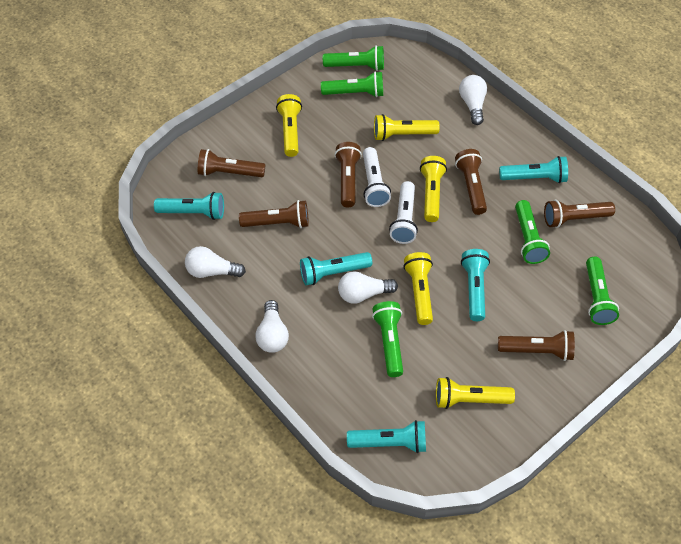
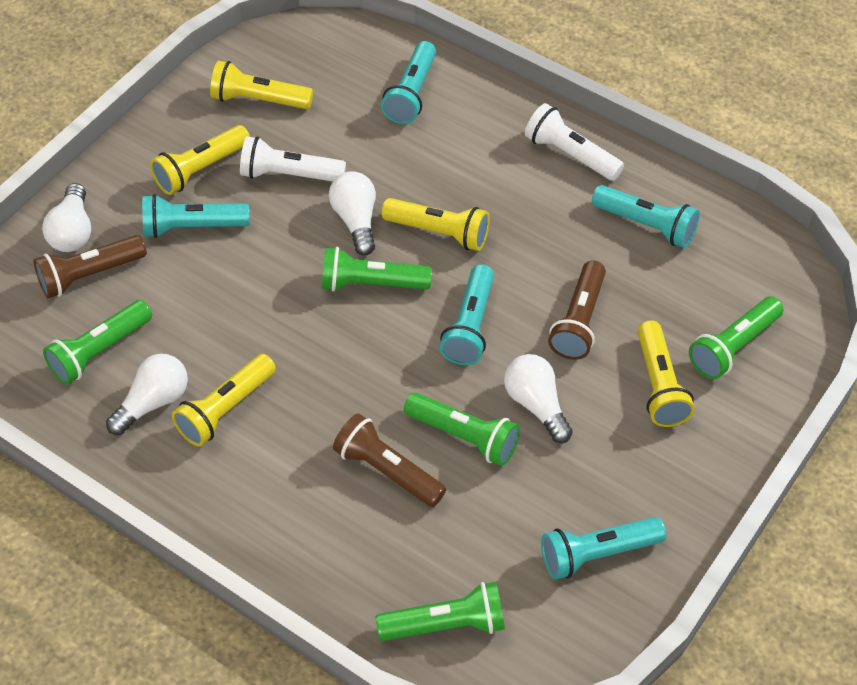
brown flashlight: 6 -> 3

